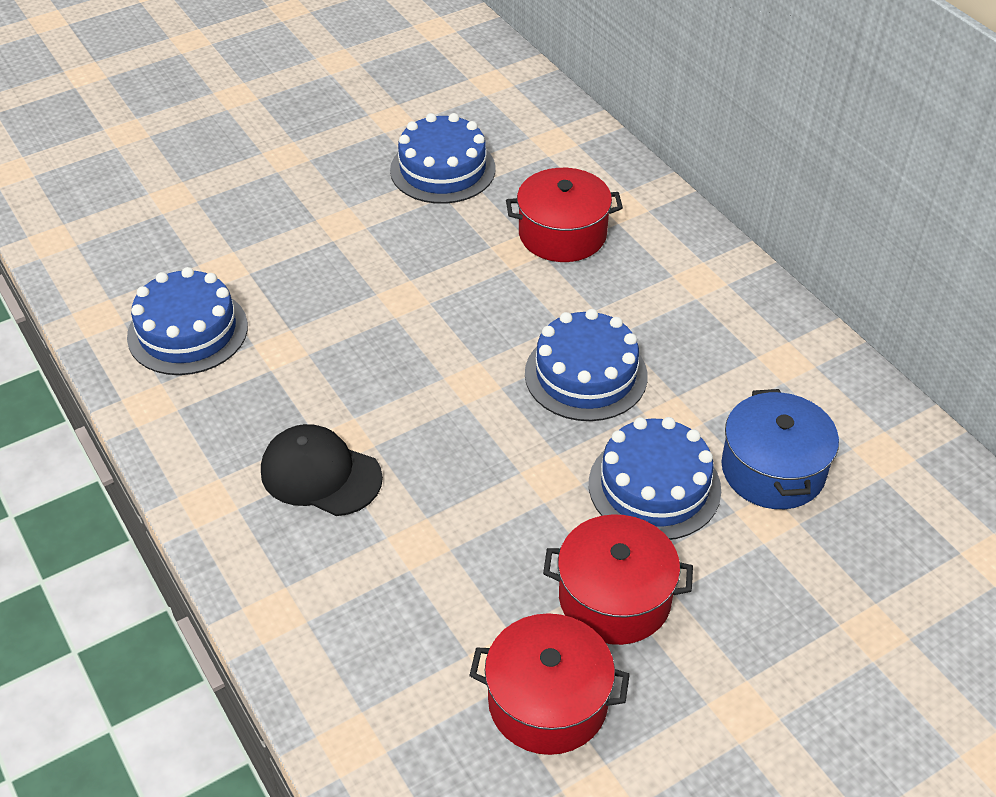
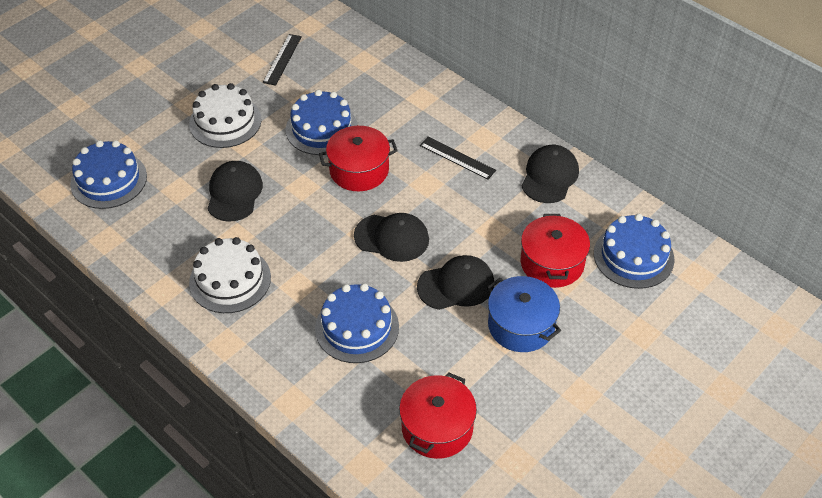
black cap: 1 -> 4
black ruler: 0 -> 2
white cake: 0 -> 2

